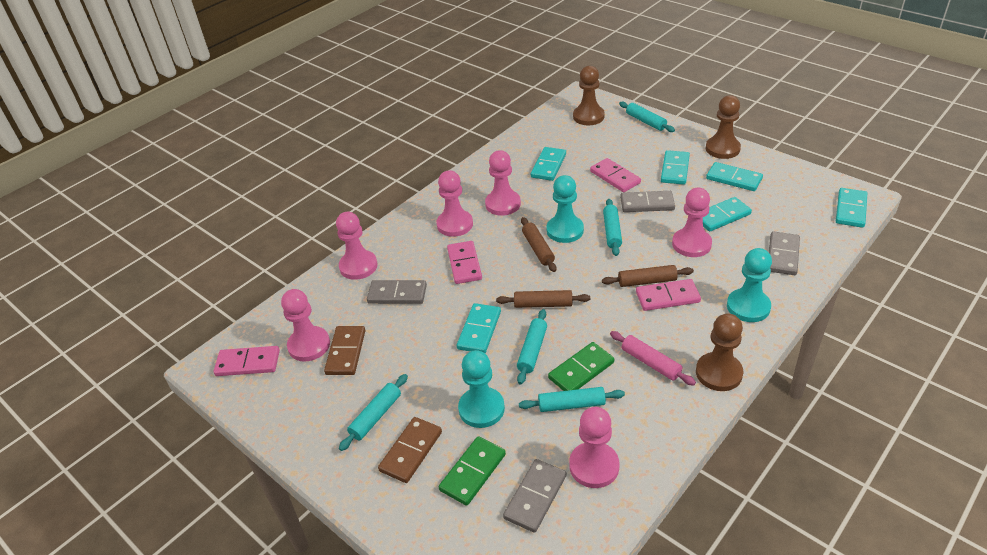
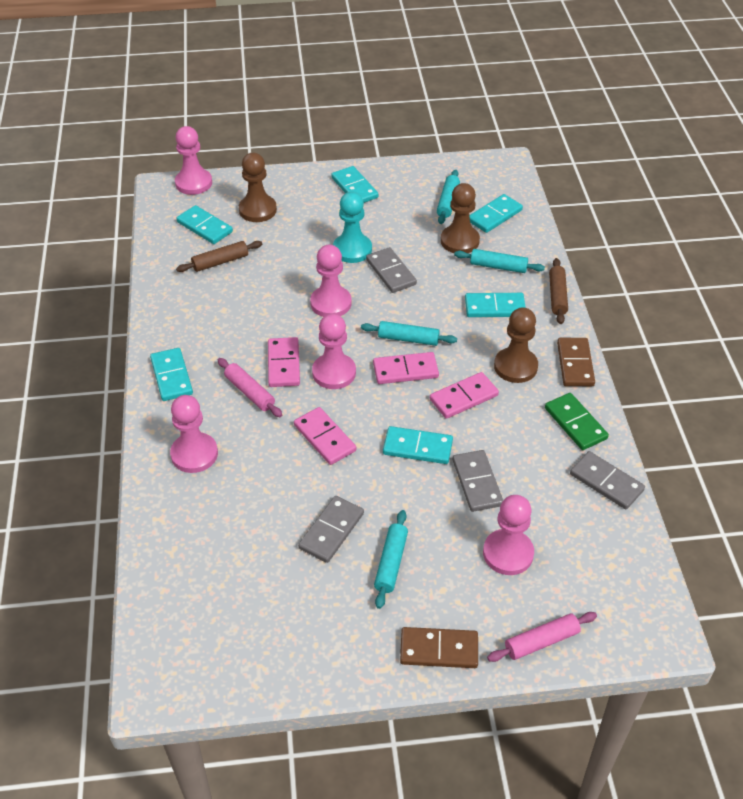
brown rolling pin: 3 -> 2
green domino: 2 -> 1
pink pawn: 6 -> 5
pink rolling pin: 1 -> 2
turquoise pawn: 3 -> 1
turquoise rolling pin: 5 -> 4

